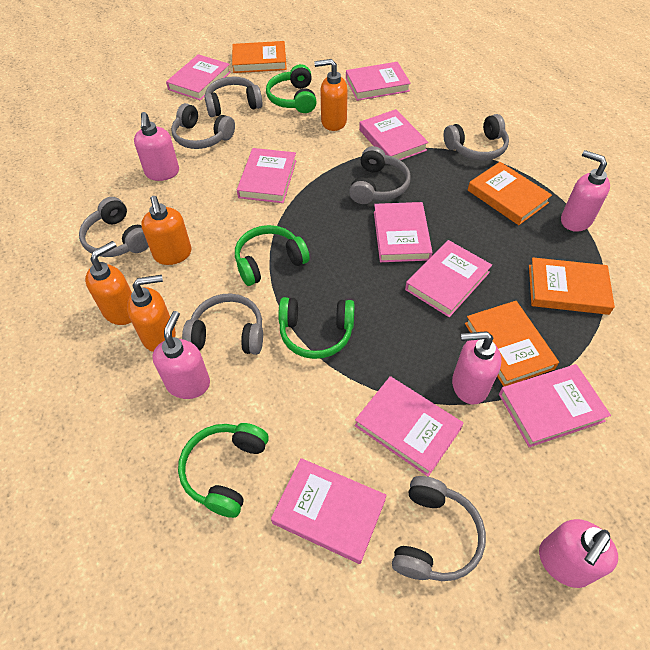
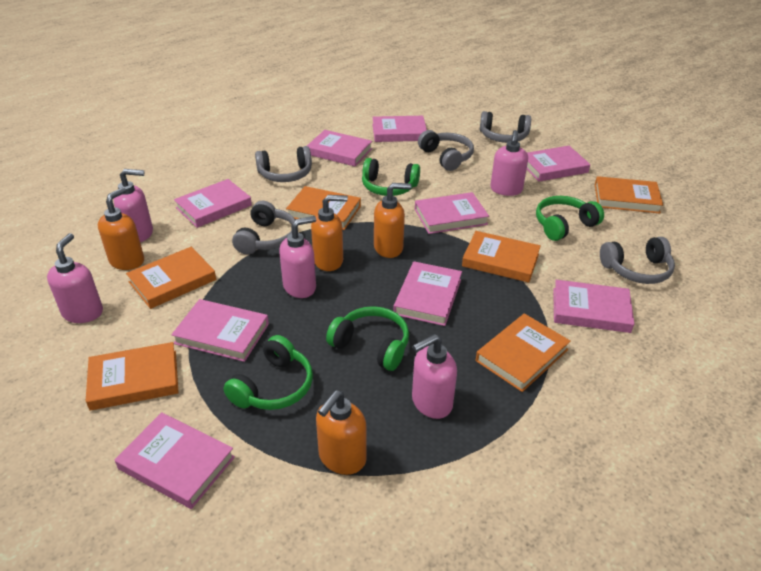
grey headphones: 7 -> 5
orange book: 4 -> 6

